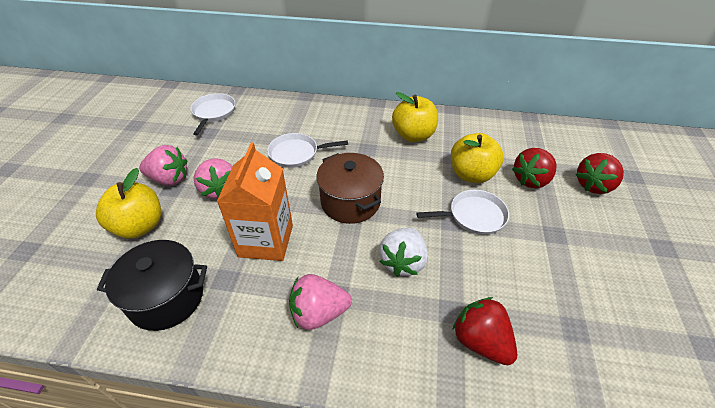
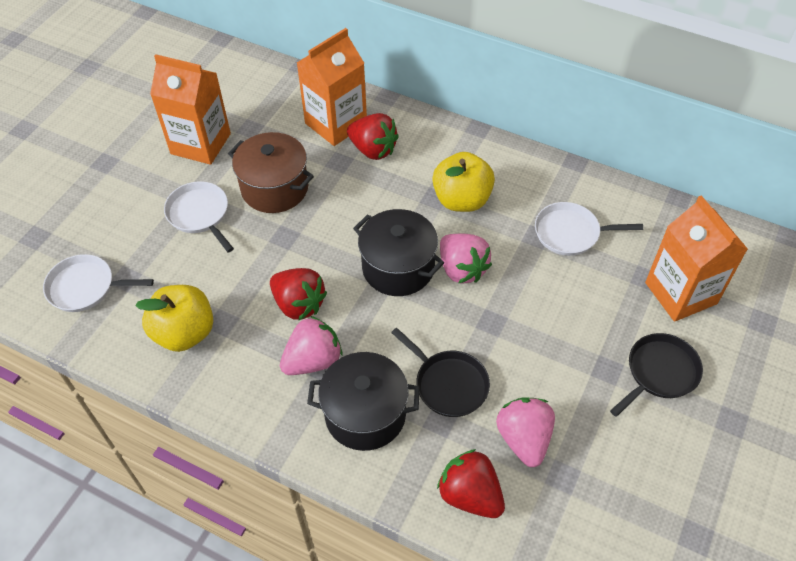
black pan: 0 -> 2
black pot: 1 -> 2
orange carton: 1 -> 3
white strawberry: 1 -> 0
yellow apple: 3 -> 2

